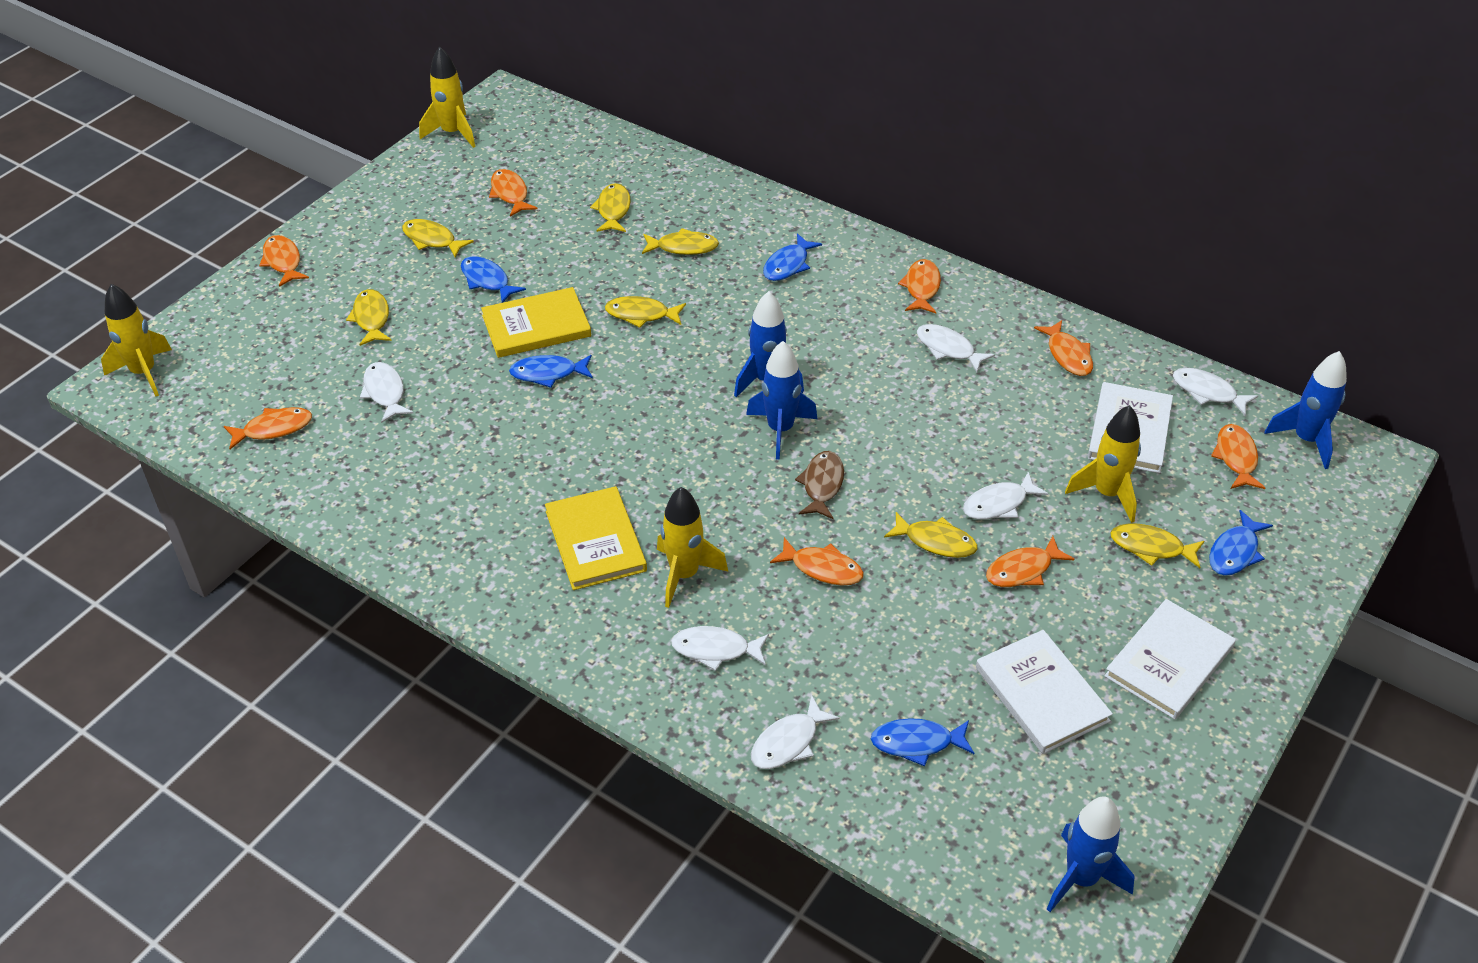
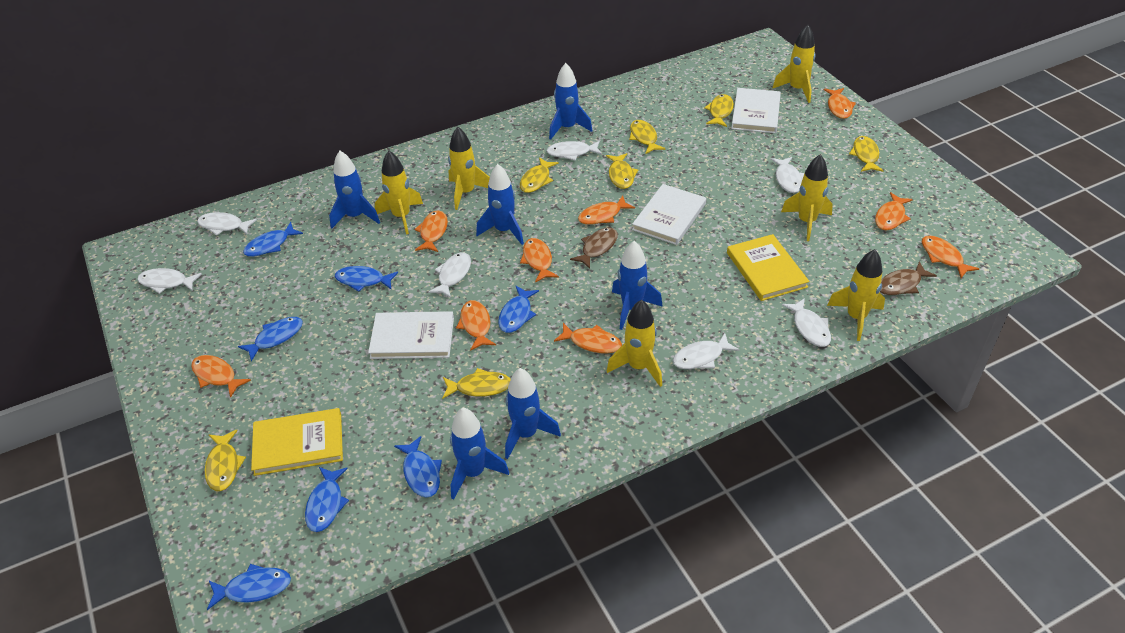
blue fish: 5 -> 7
blue rocket: 4 -> 6
brown fish: 1 -> 2
orange fish: 8 -> 9
white fish: 6 -> 7
yellow rocket: 4 -> 6

